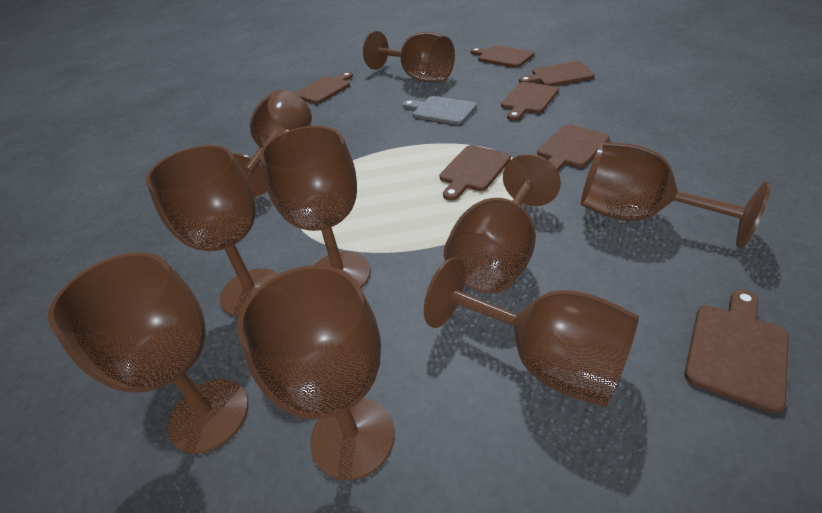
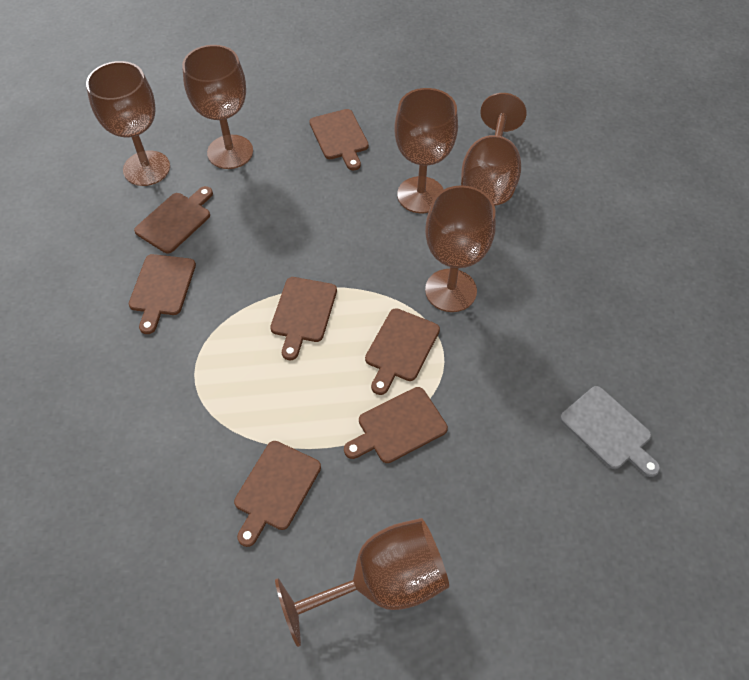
brown goblet: 9 -> 6

